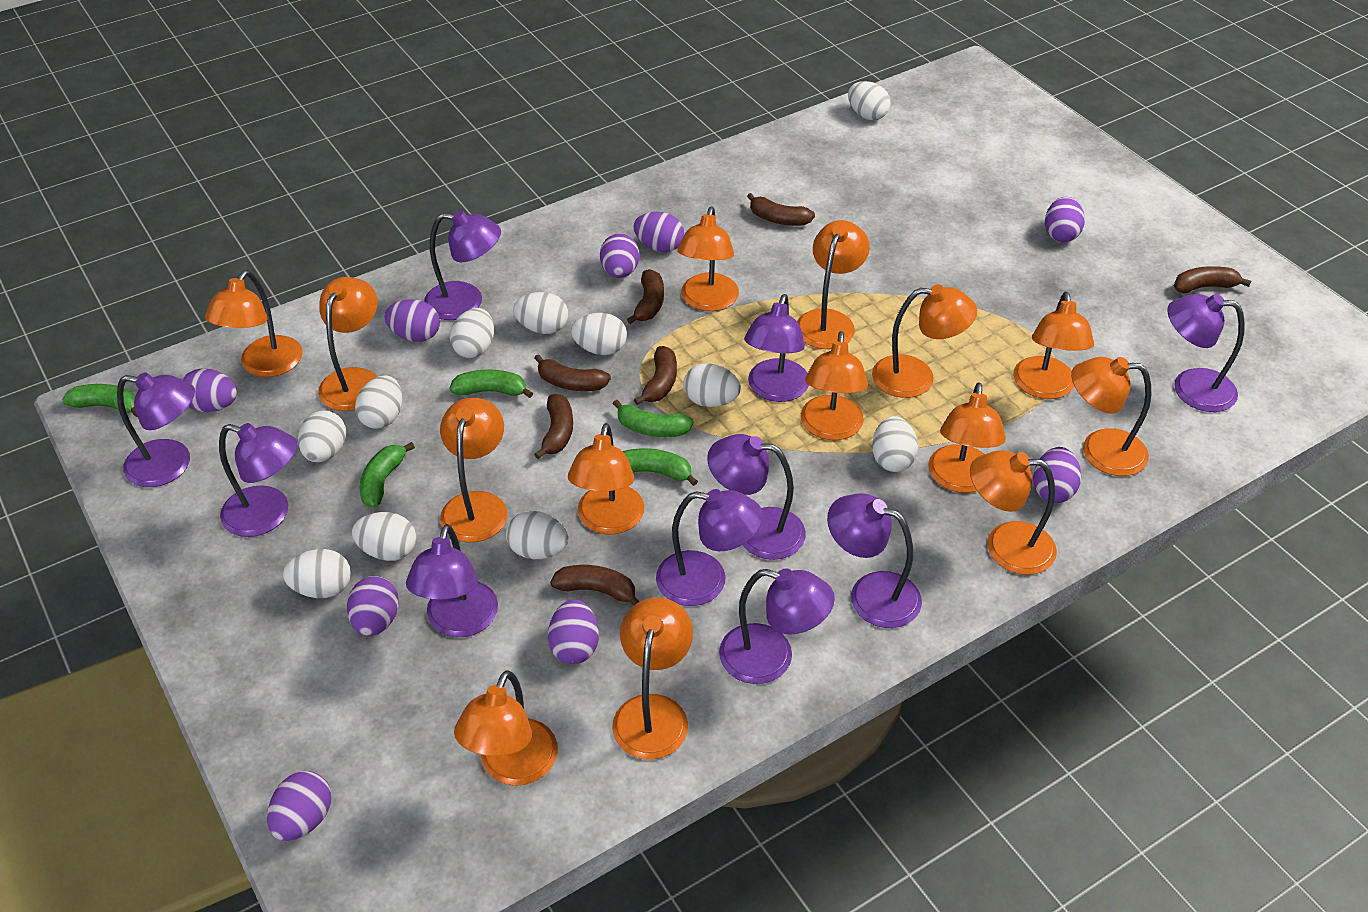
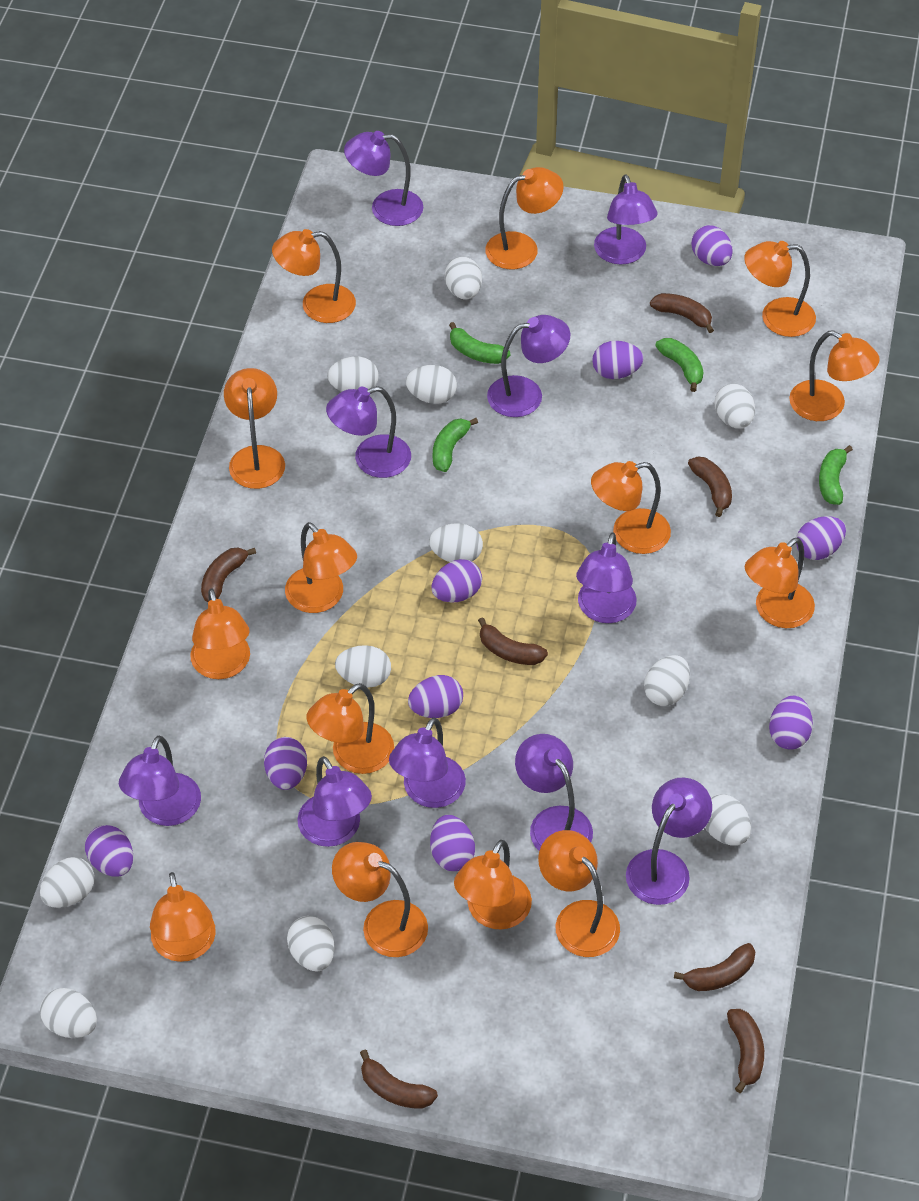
green banana: 5 -> 4

